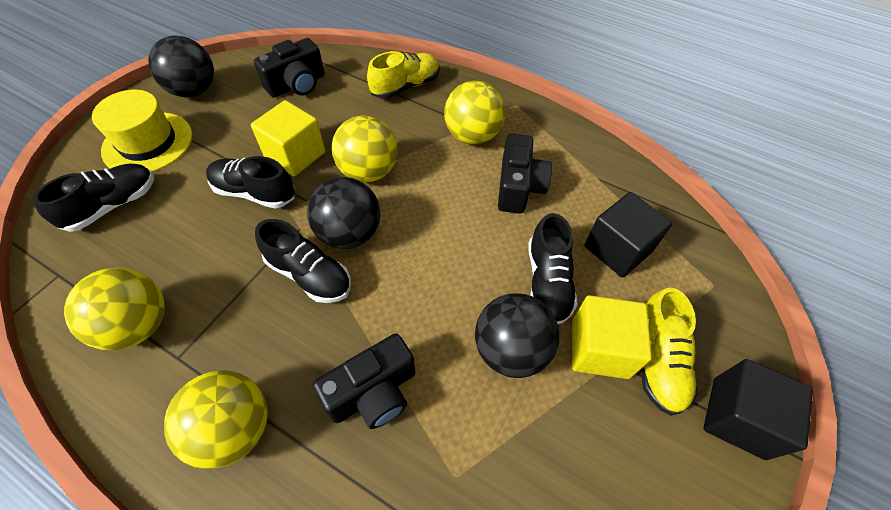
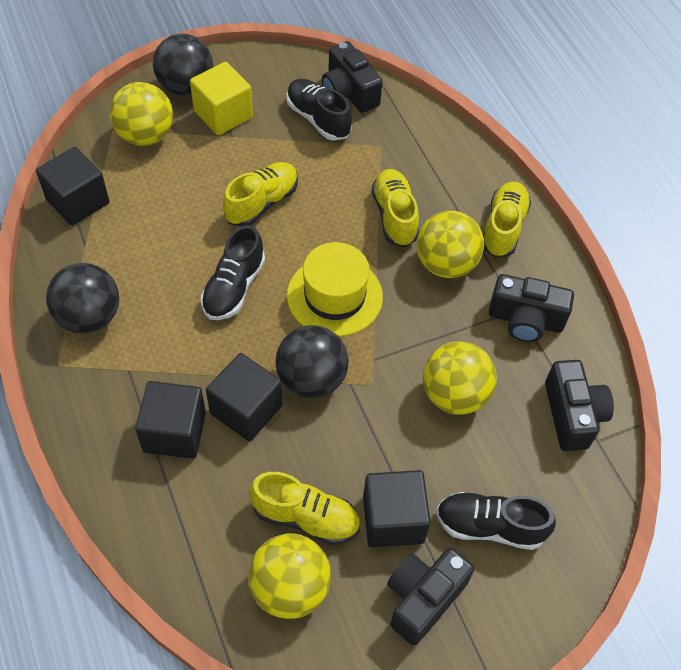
black camera: 3 -> 4
black cube: 2 -> 4
black shoe: 4 -> 3
yellow cube: 2 -> 1
yellow shoe: 2 -> 4

